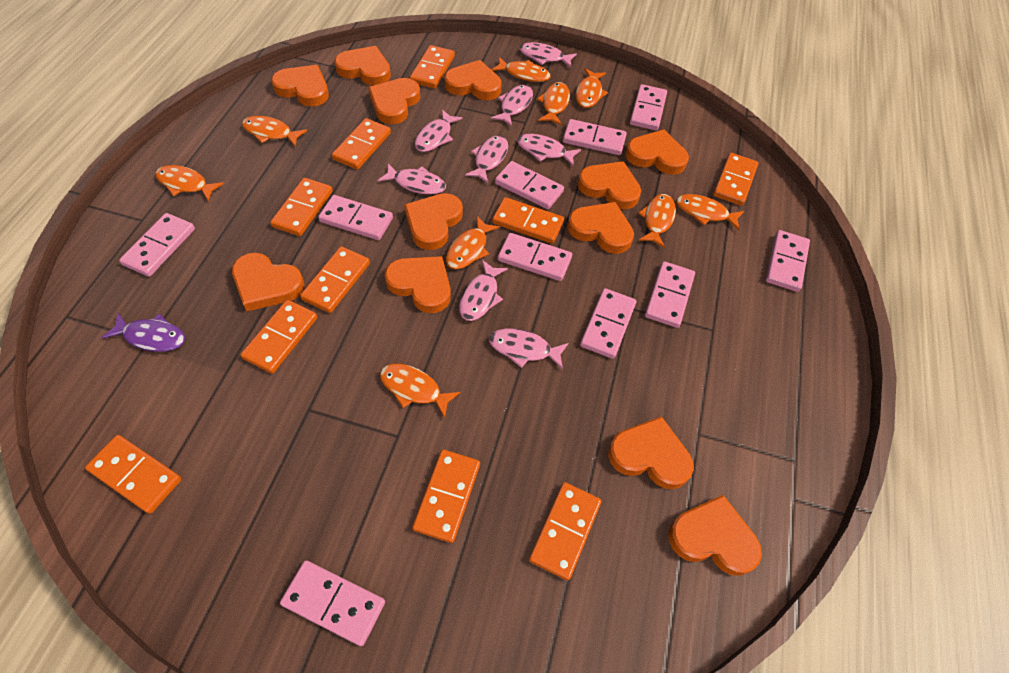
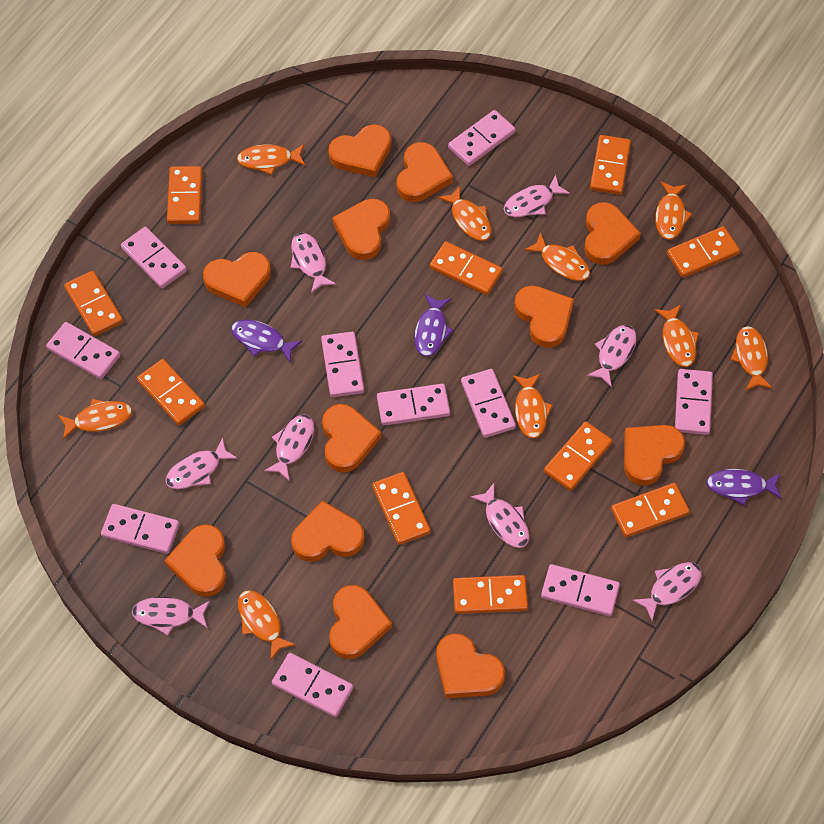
purple fish: 1 -> 3

